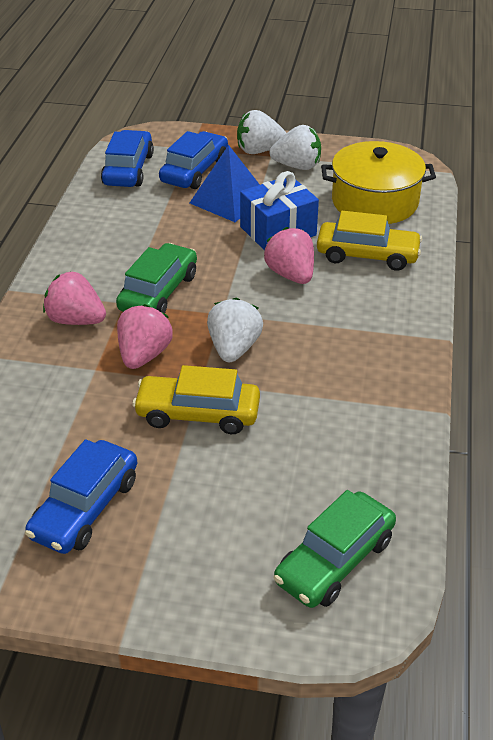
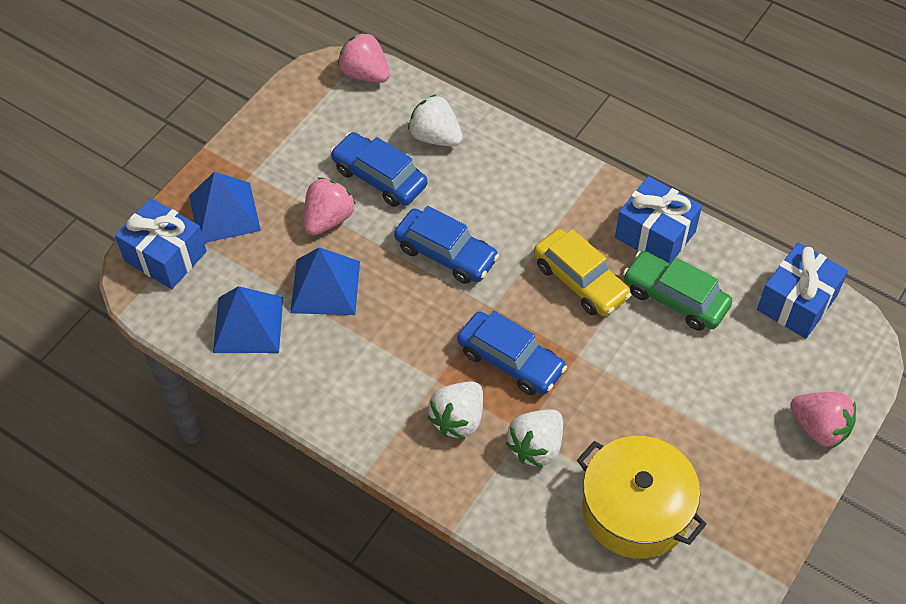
blue gift: 1 -> 3
blue pyramid: 1 -> 3
green car: 2 -> 1
yellow car: 2 -> 1

